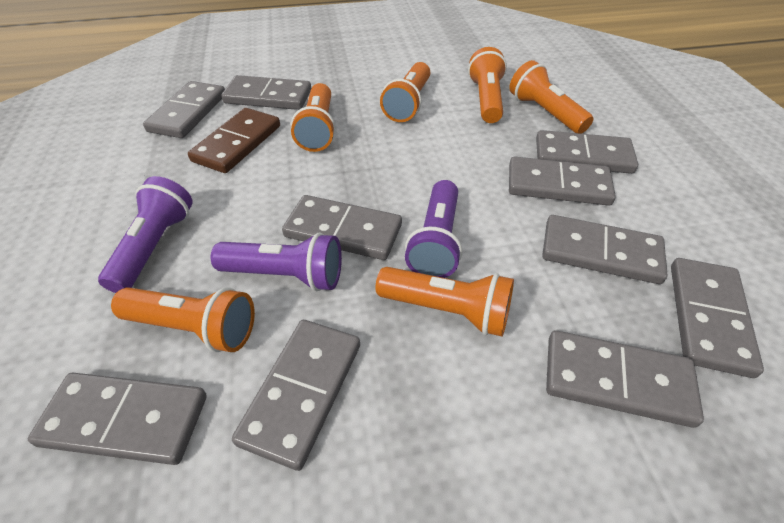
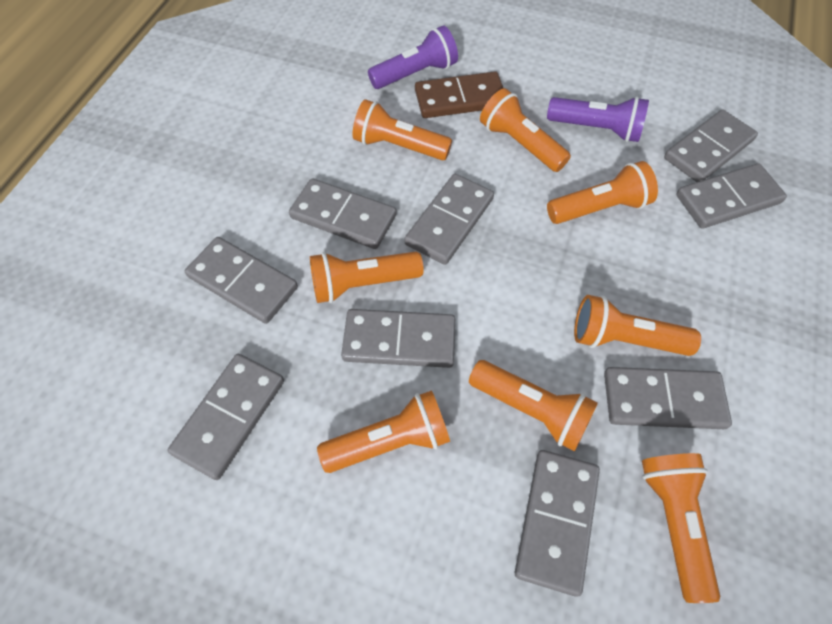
grey domino: 10 -> 9
orange flashlight: 6 -> 8
purple flashlight: 3 -> 2

